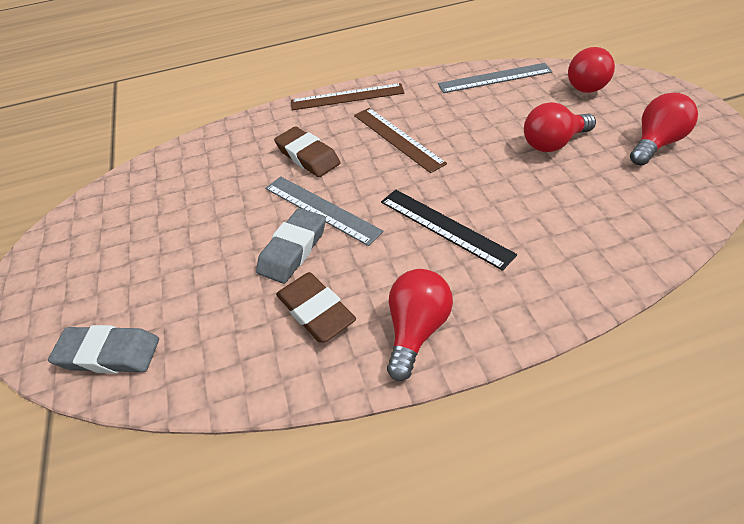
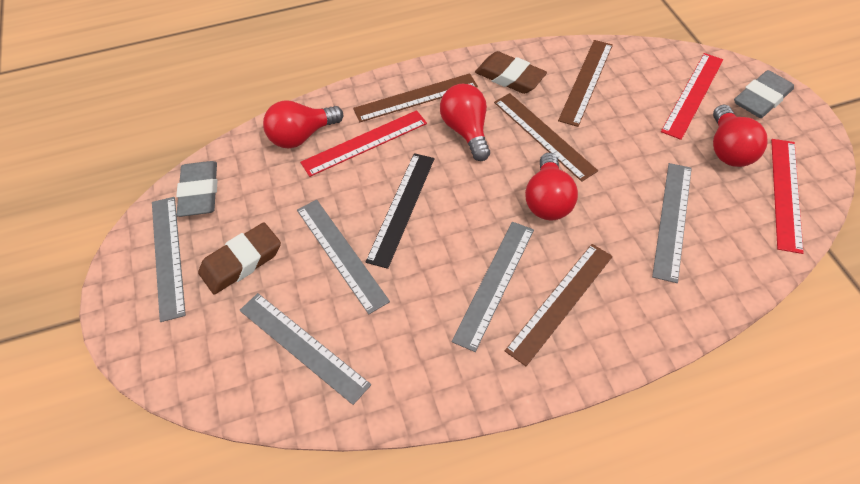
brown ruler: 2 -> 4
grey ruler: 2 -> 5
red ruler: 0 -> 3

